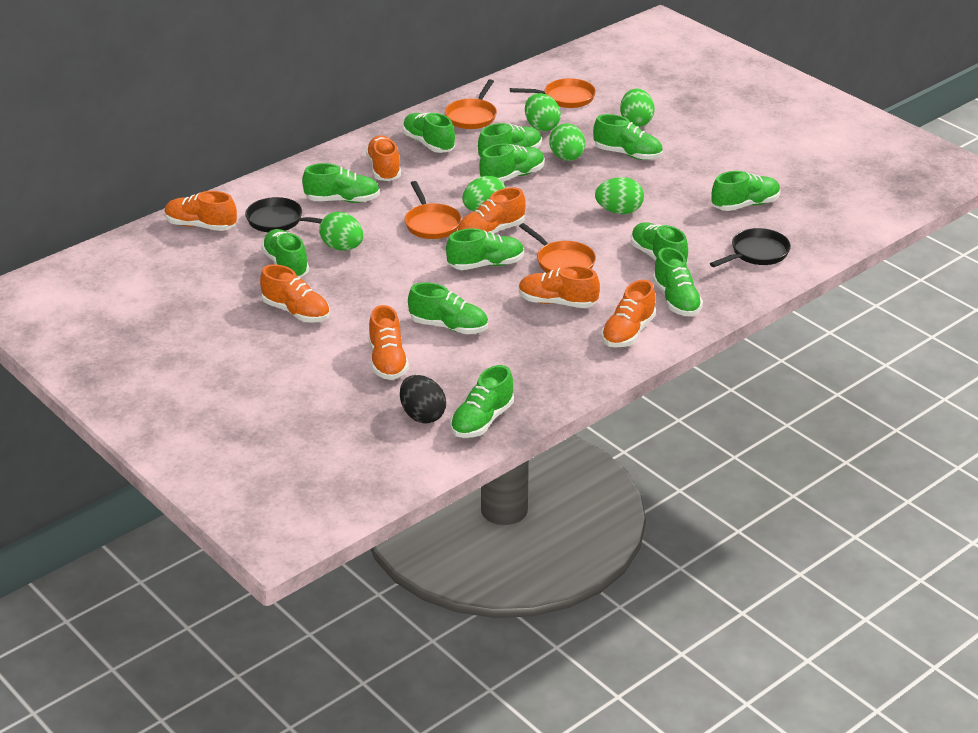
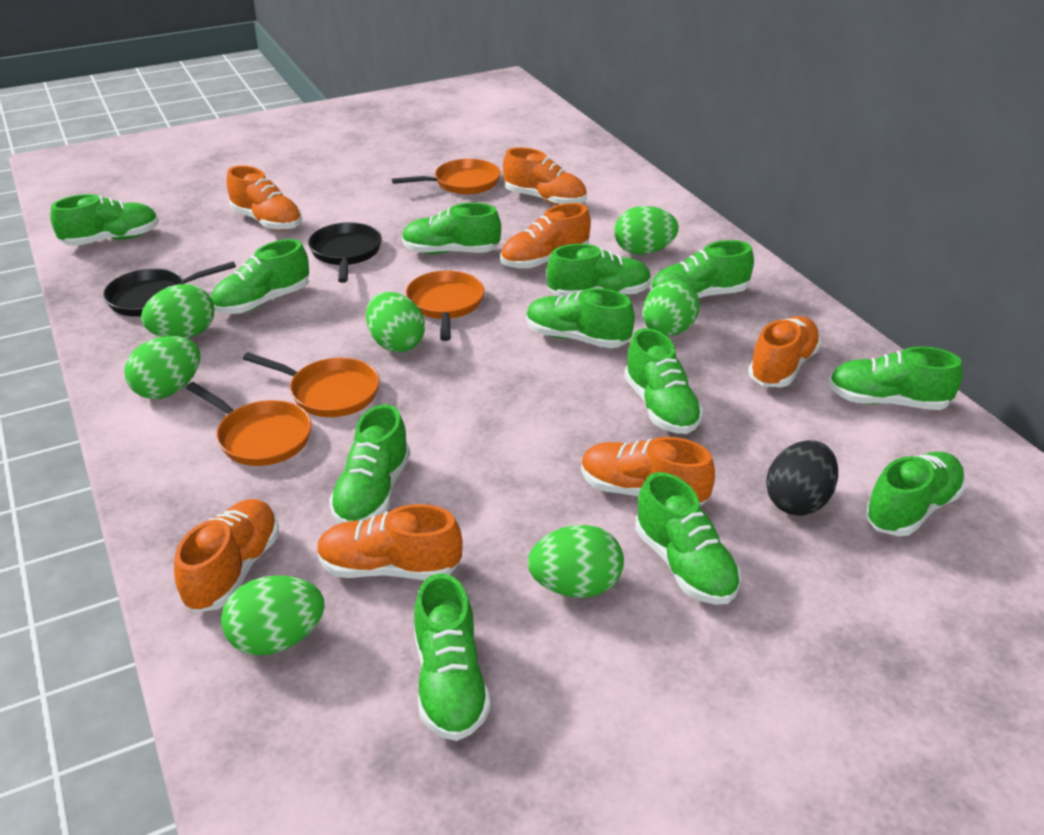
green egg: 6 -> 7

